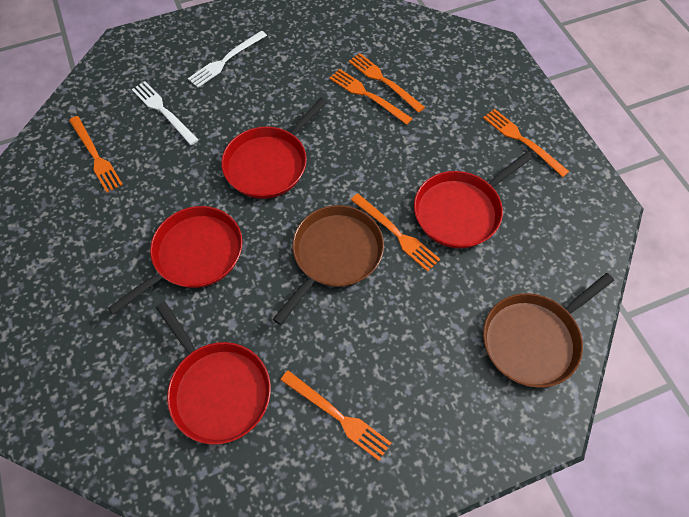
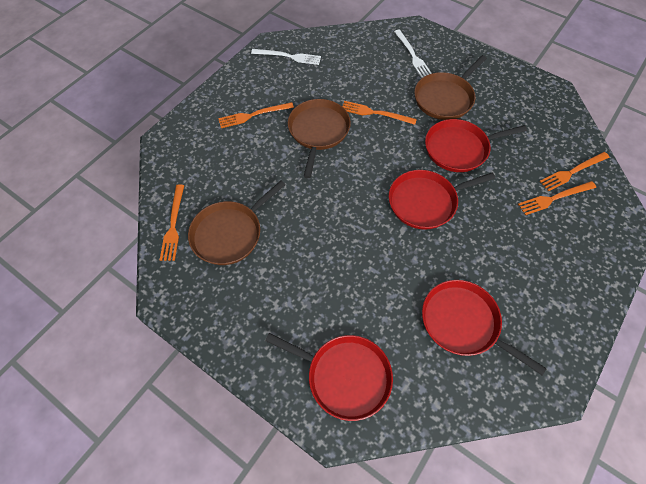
brown pan: 2 -> 3
orange fork: 6 -> 5

